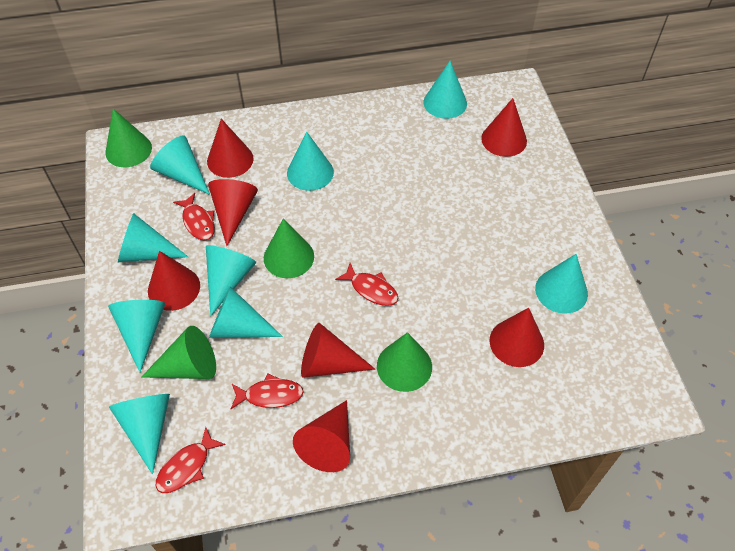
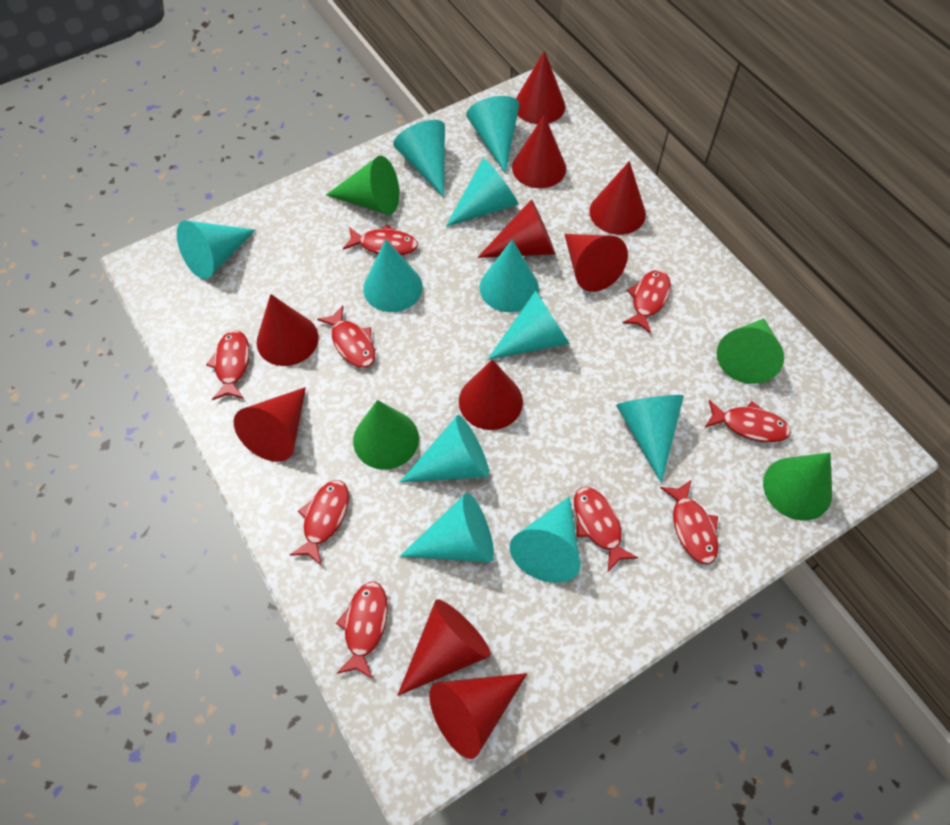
red cone: 7 -> 10
red fish: 4 -> 9
turquoise cone: 9 -> 11

